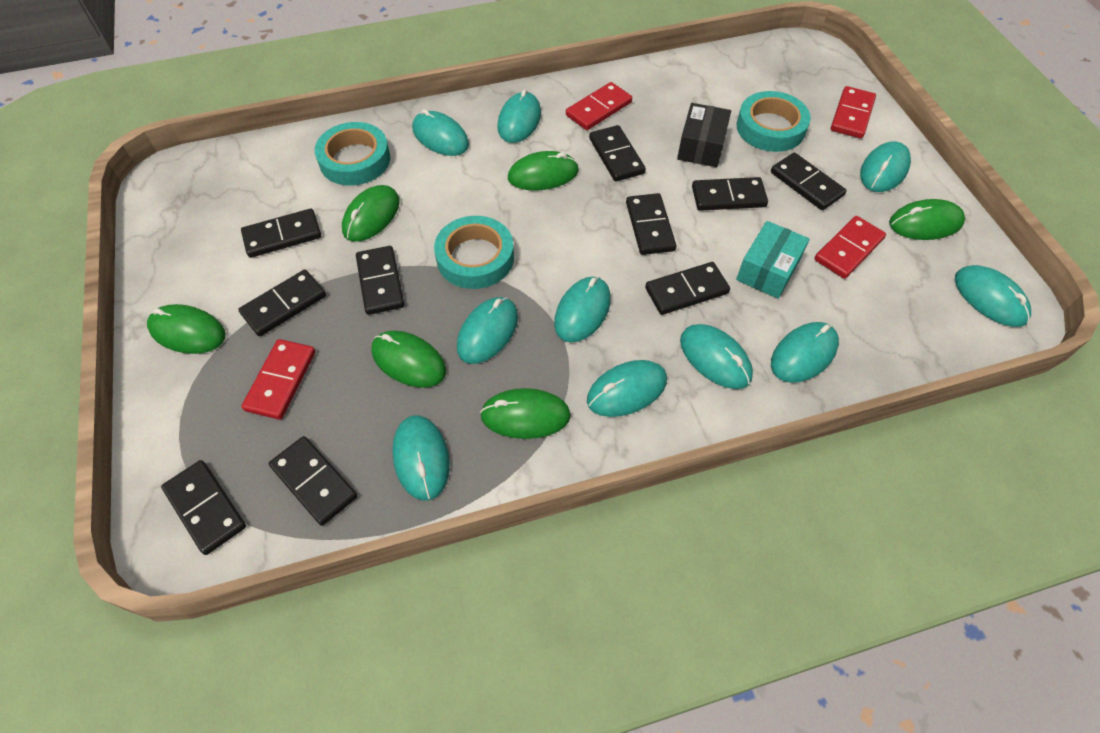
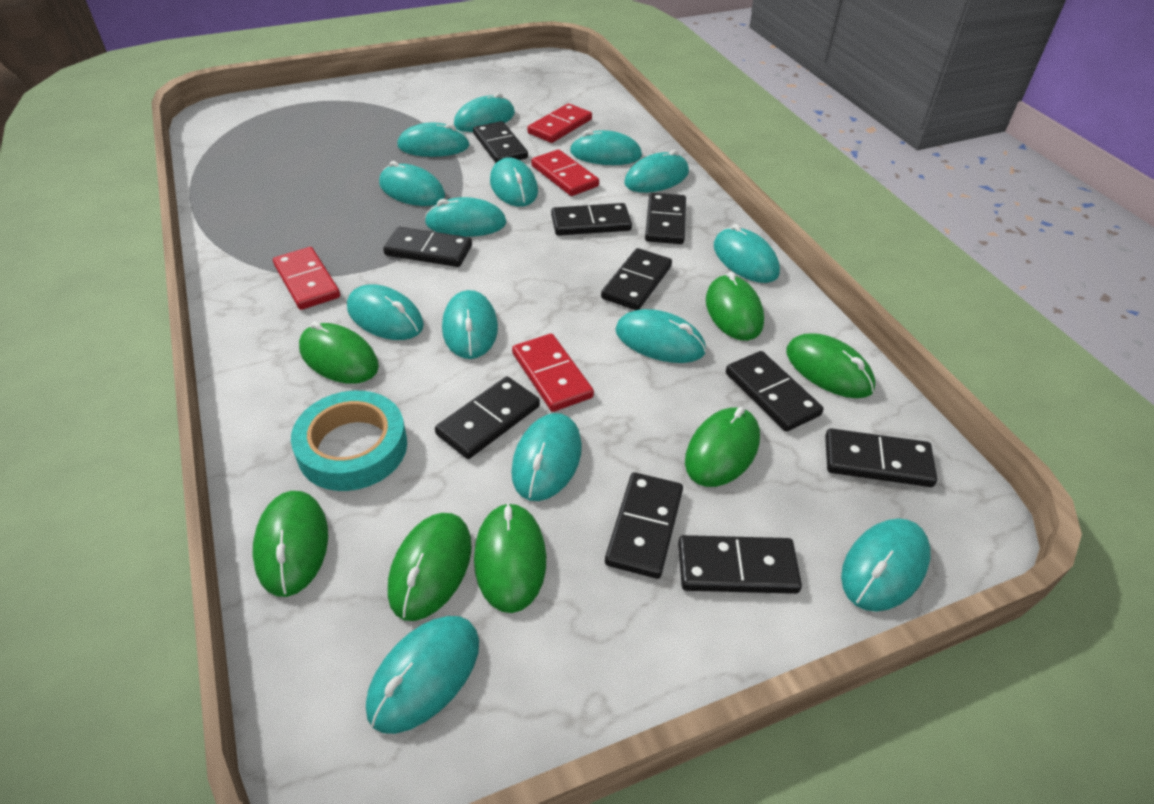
black box: 1 -> 0
green mouse: 6 -> 7
turquoise box: 1 -> 0
turquoise mouse: 10 -> 14
turquoise tape: 3 -> 1

